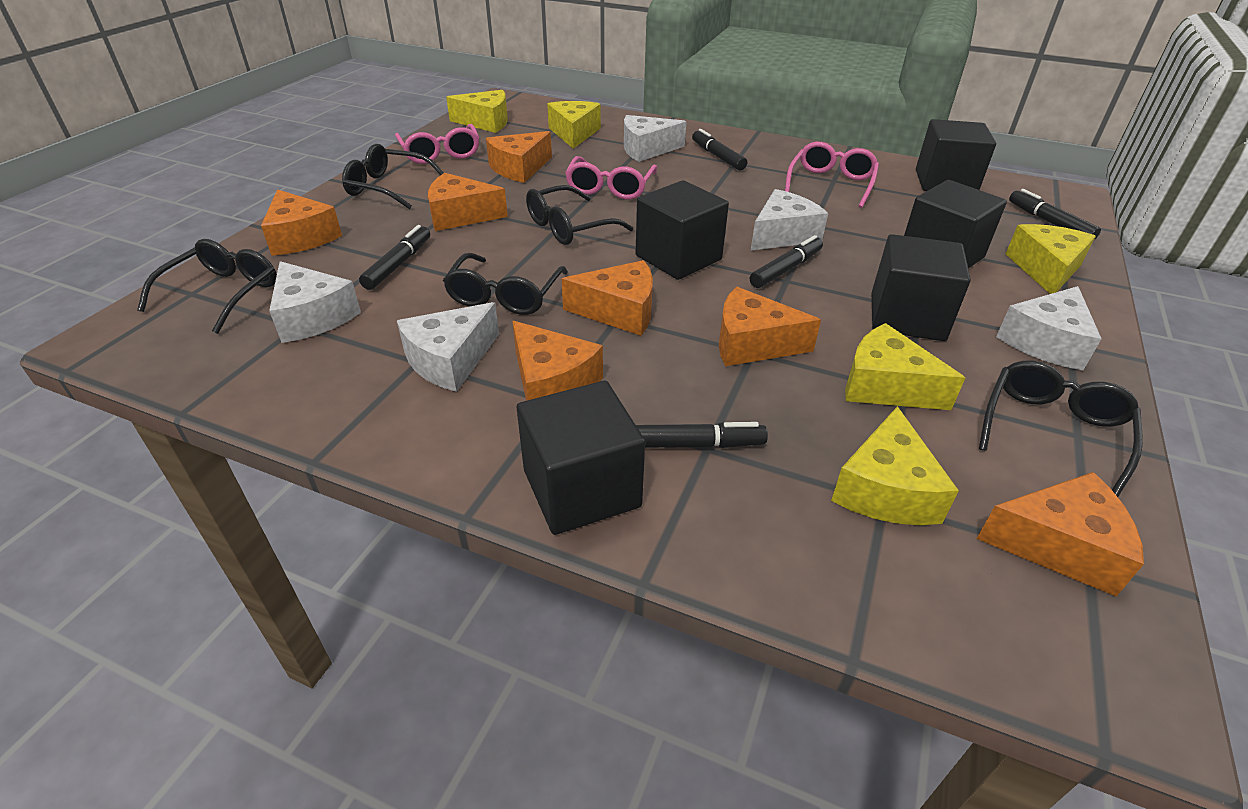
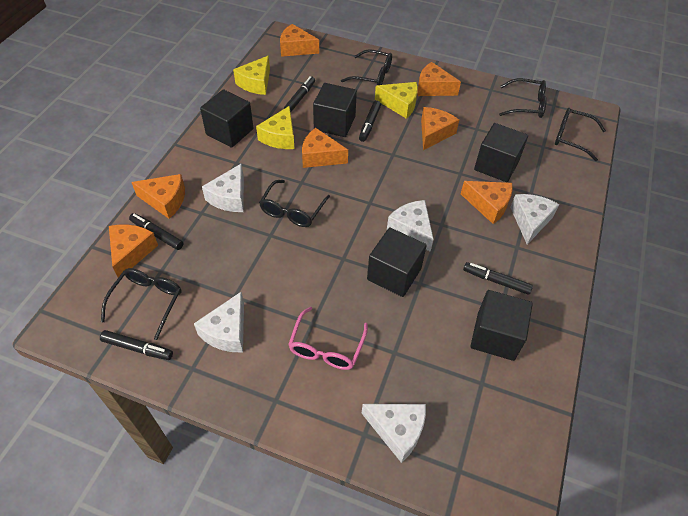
pink glasses: 3 -> 1
yellow cheese: 5 -> 3

